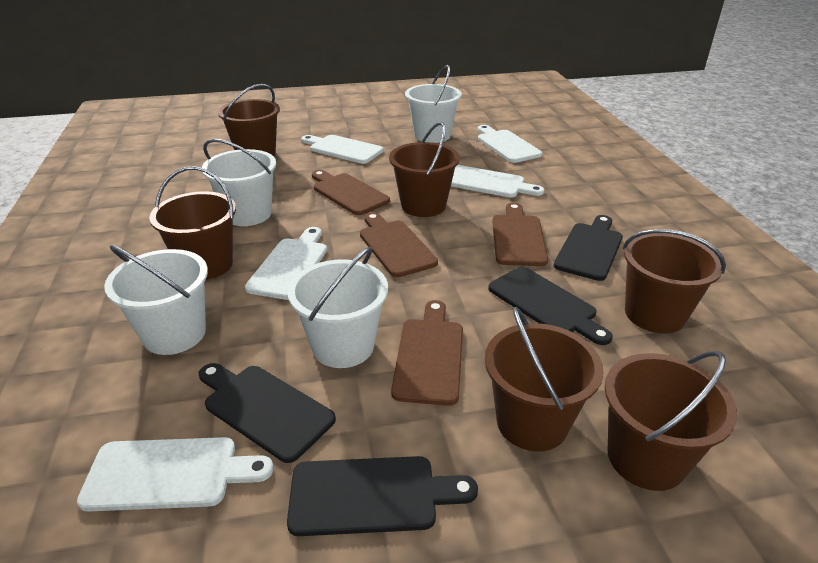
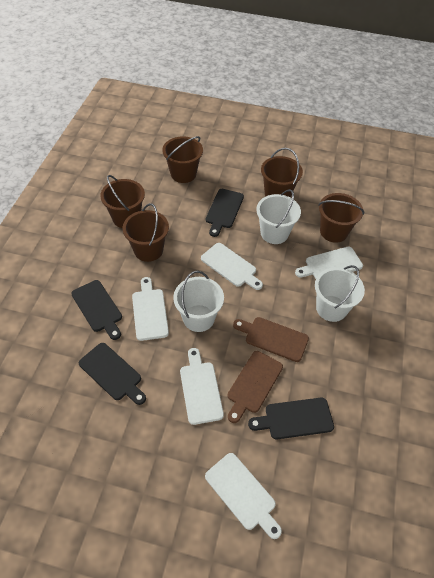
brown bucket: 6 -> 5
brown cutting board: 4 -> 2
white bucket: 4 -> 3

